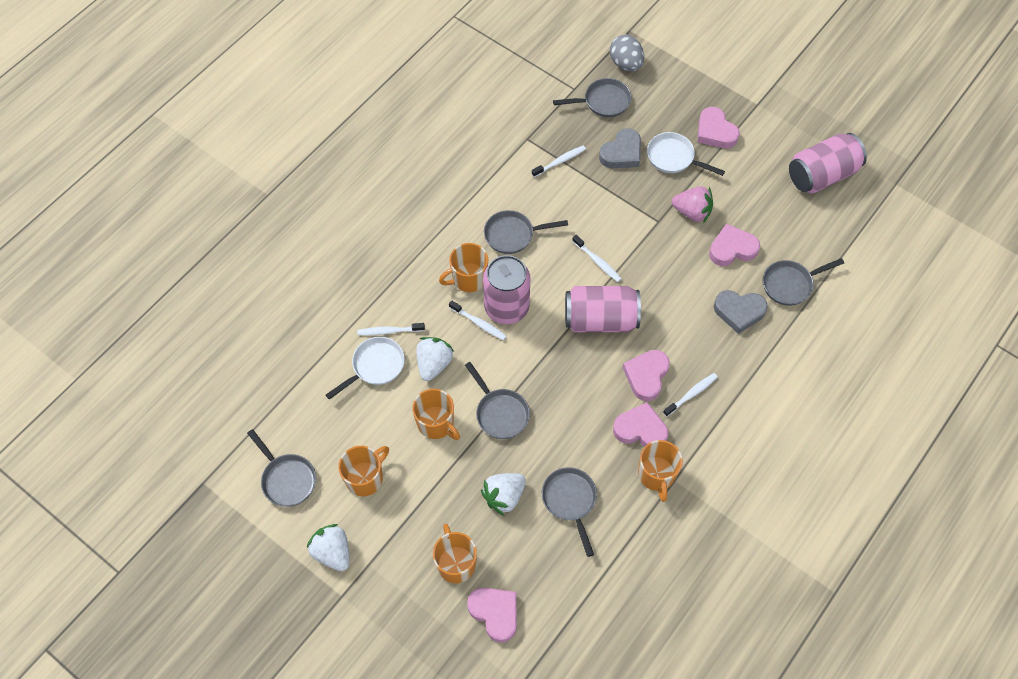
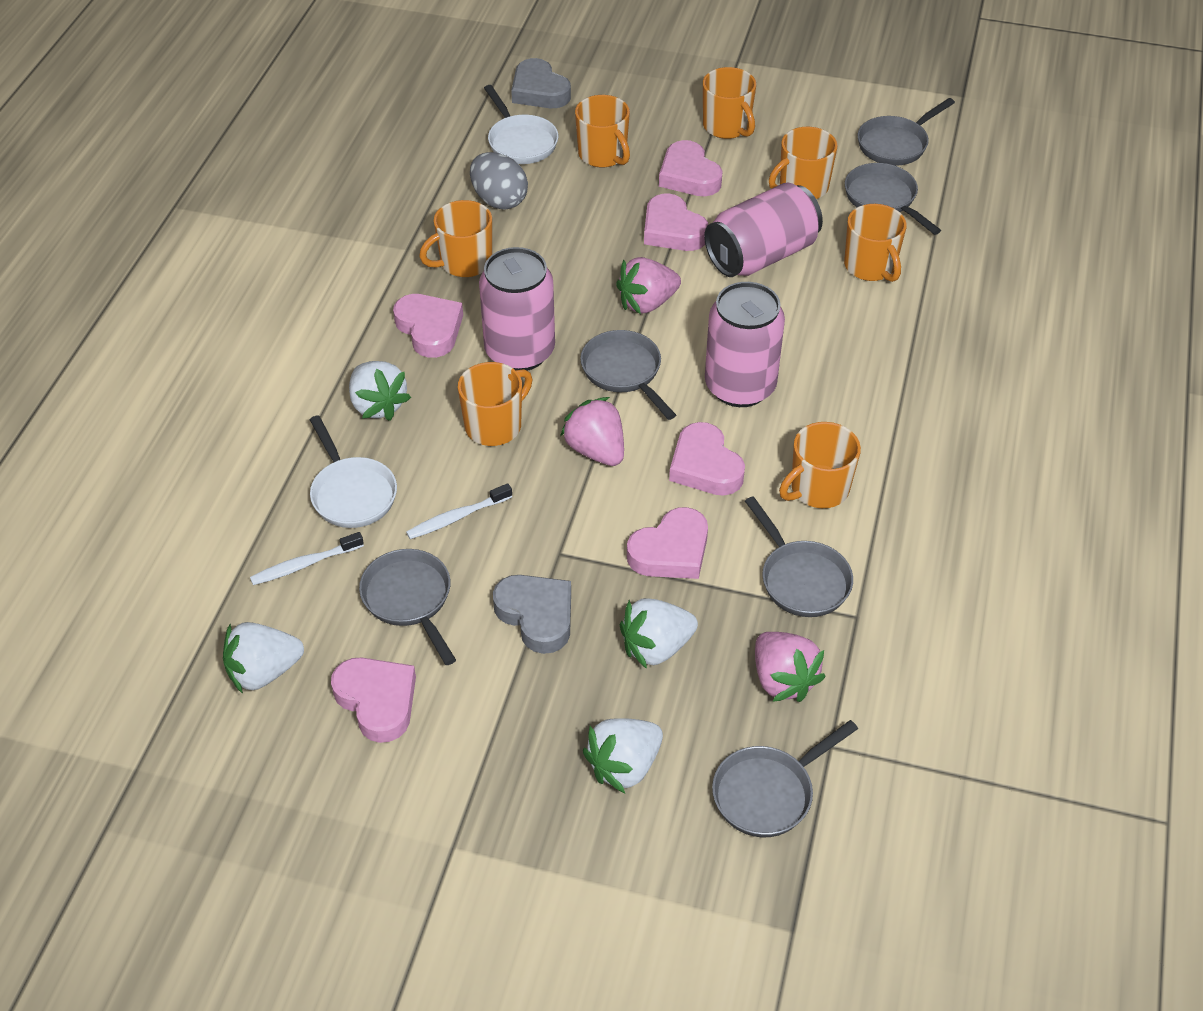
orange mug: 5 -> 7
pink heart: 5 -> 6
pink strawberry: 1 -> 3
white strawberry: 3 -> 4
white toothbrush: 5 -> 2

